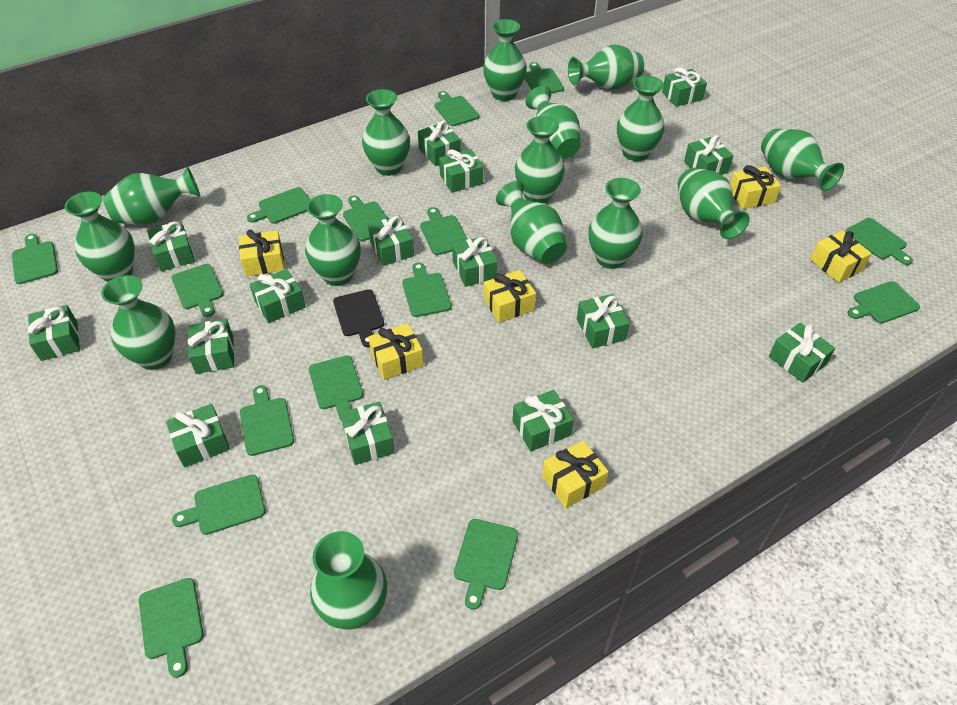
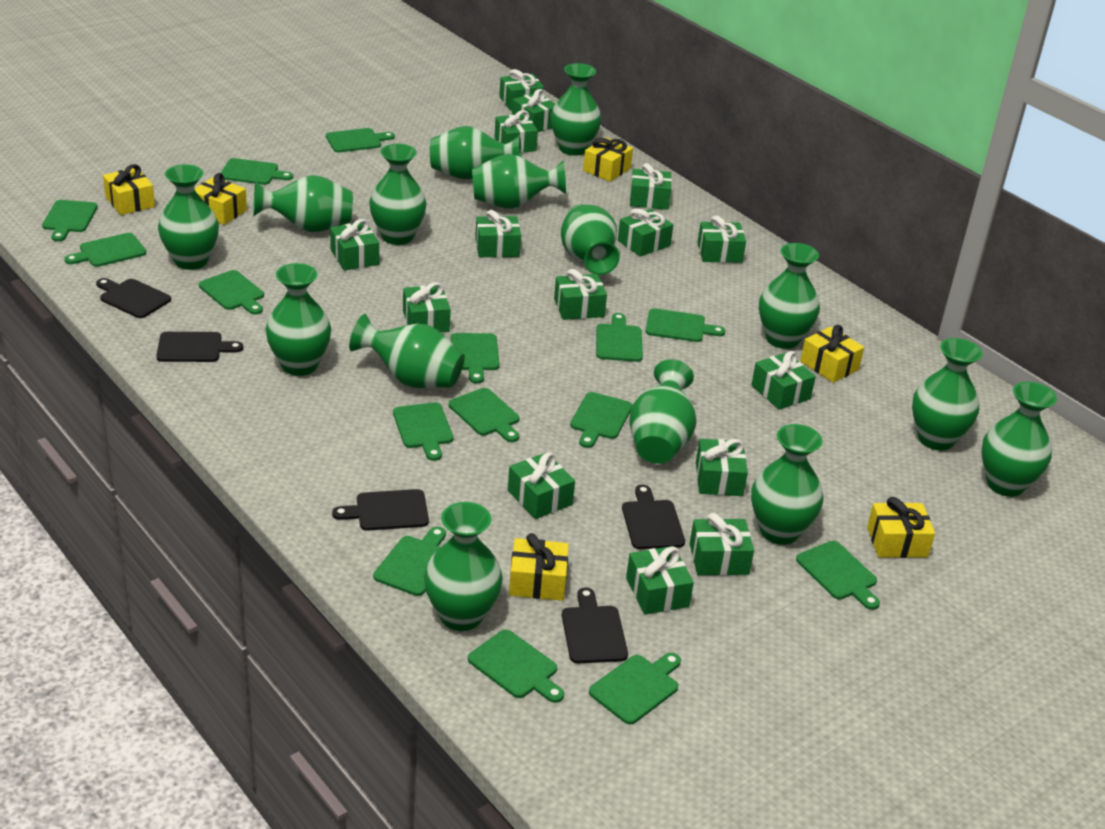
black cutting board: 1 -> 5

